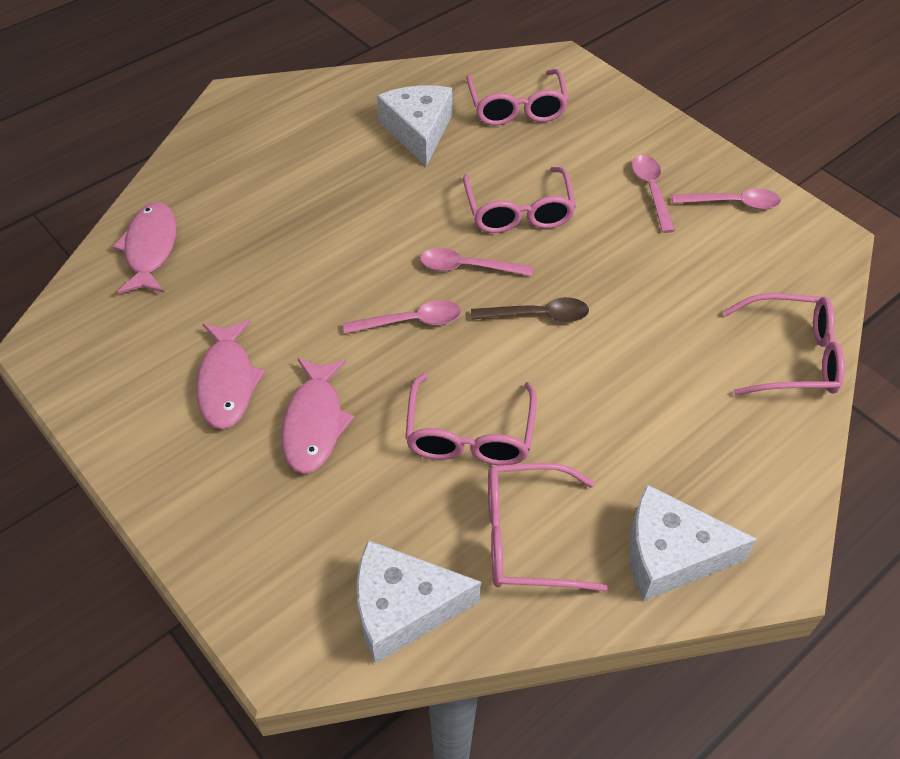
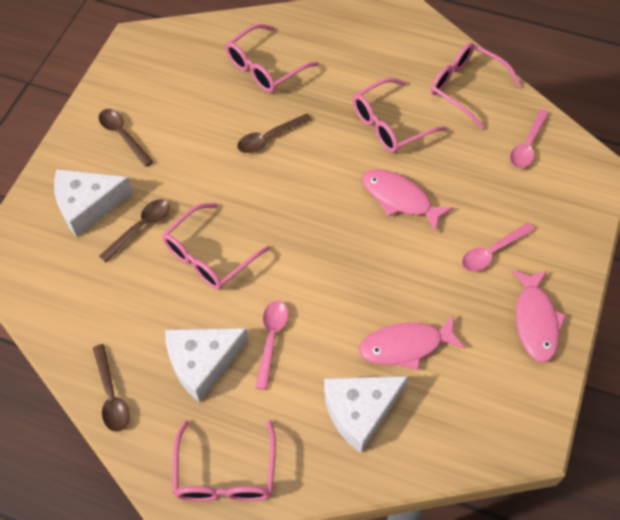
brown spoon: 1 -> 4
pink spoon: 4 -> 3

